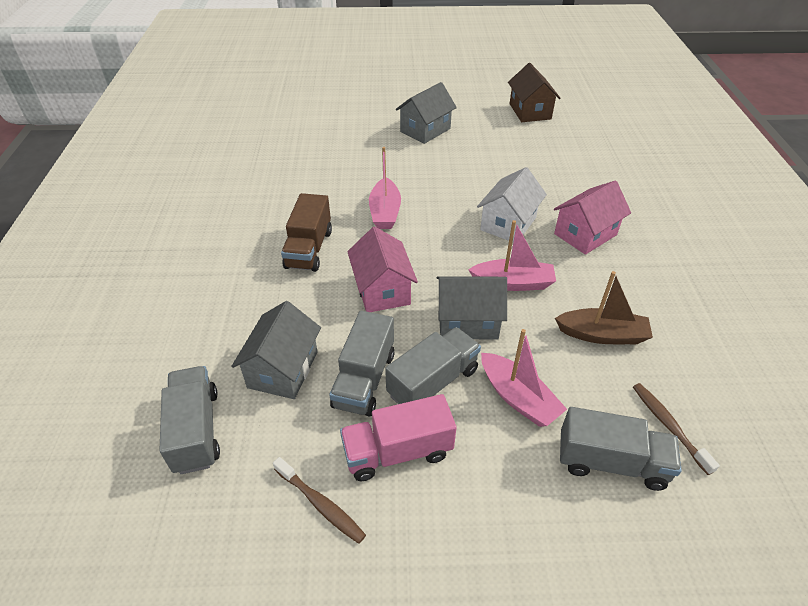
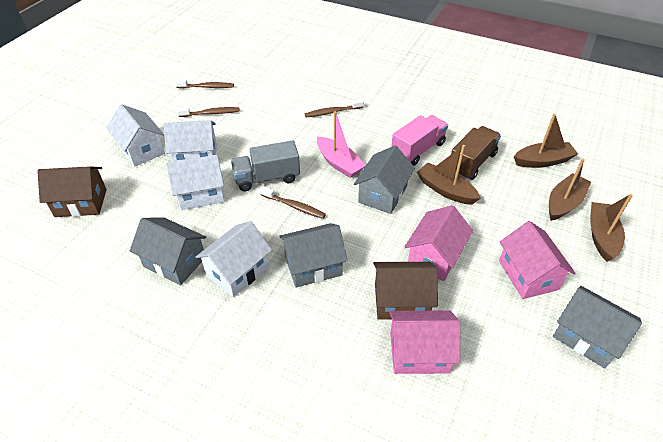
brown boat: 1 -> 4
brown house: 1 -> 2
brown toothbrush: 2 -> 4
grey house: 3 -> 4
grey truck: 4 -> 1
pink boat: 3 -> 1
pink house: 2 -> 3
white house: 1 -> 4

